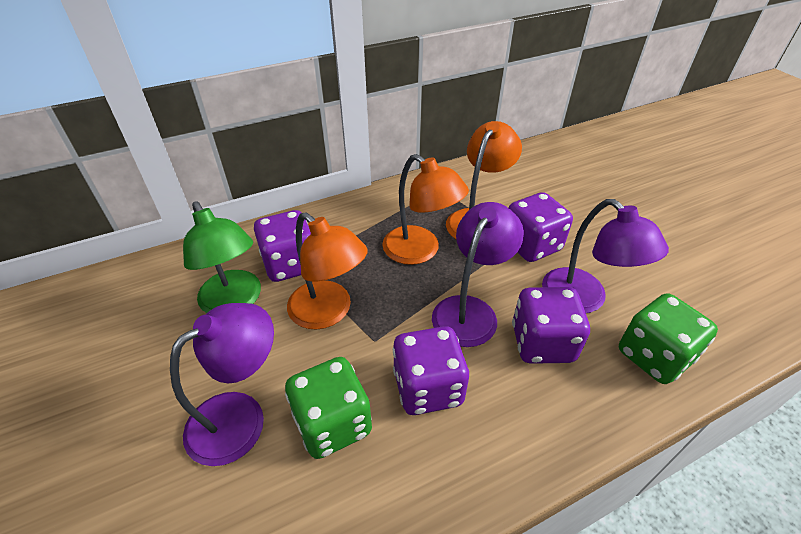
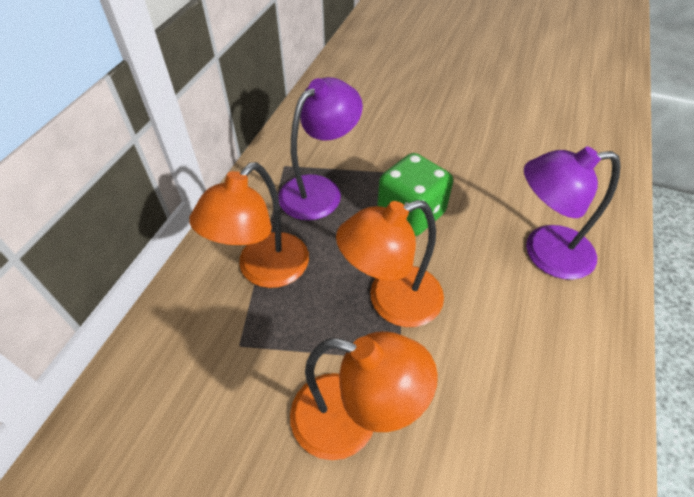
green dice: 2 -> 1
green lamp: 1 -> 0
purple dice: 4 -> 0
purple lamp: 3 -> 2

